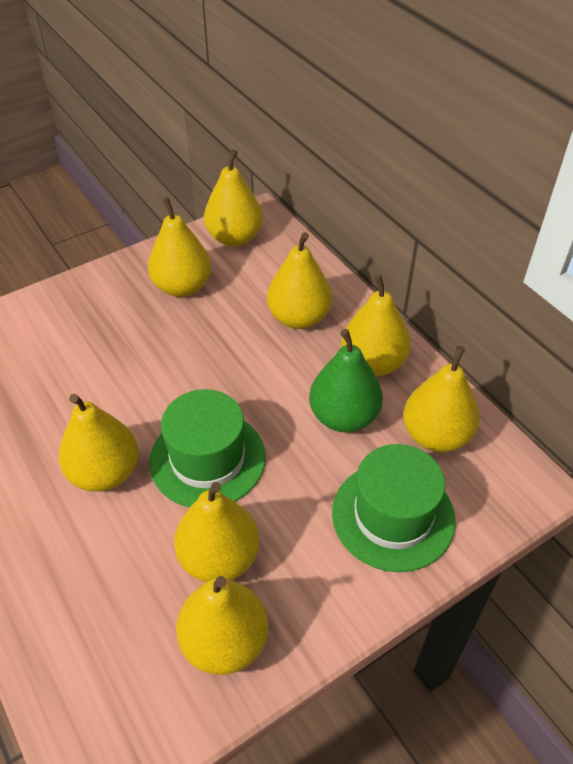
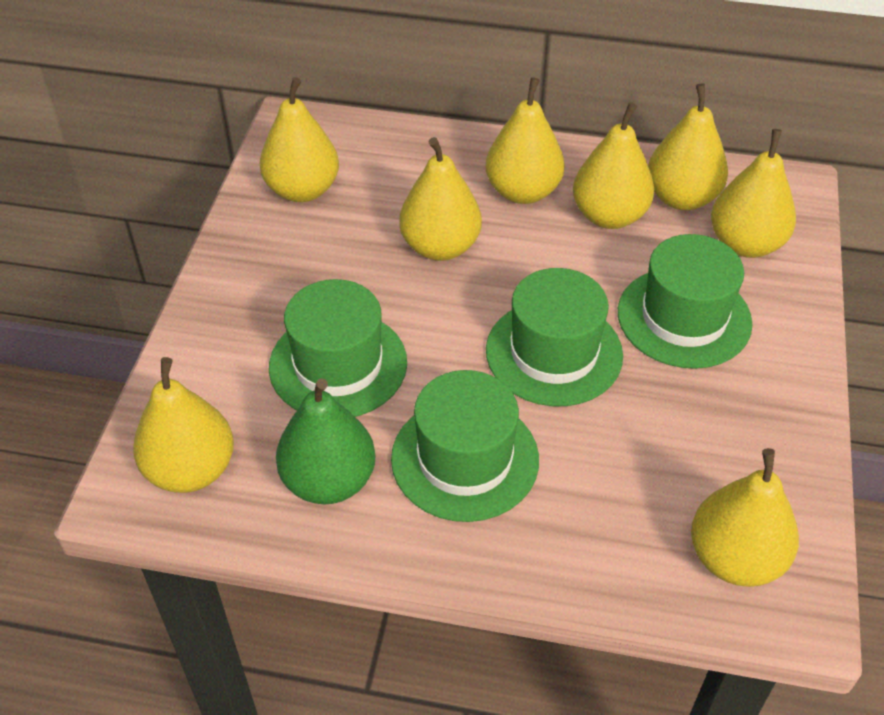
green hat: 2 -> 4

